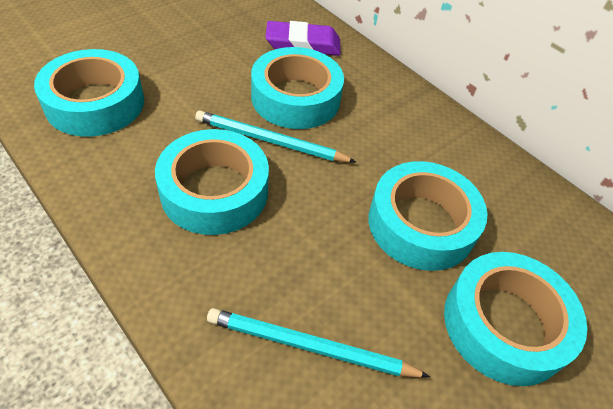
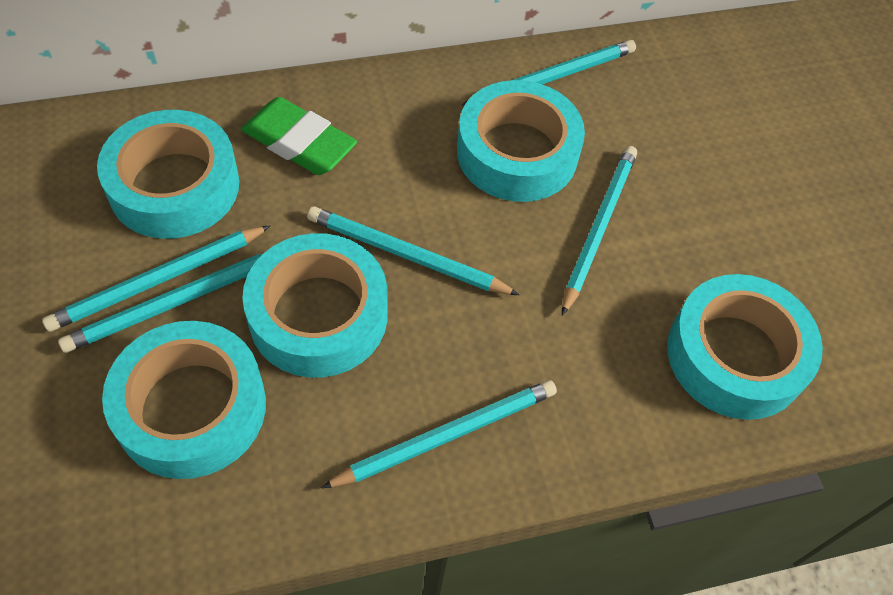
green eraser: 0 -> 1
purple eraser: 1 -> 0
turquoise pencil: 2 -> 6

